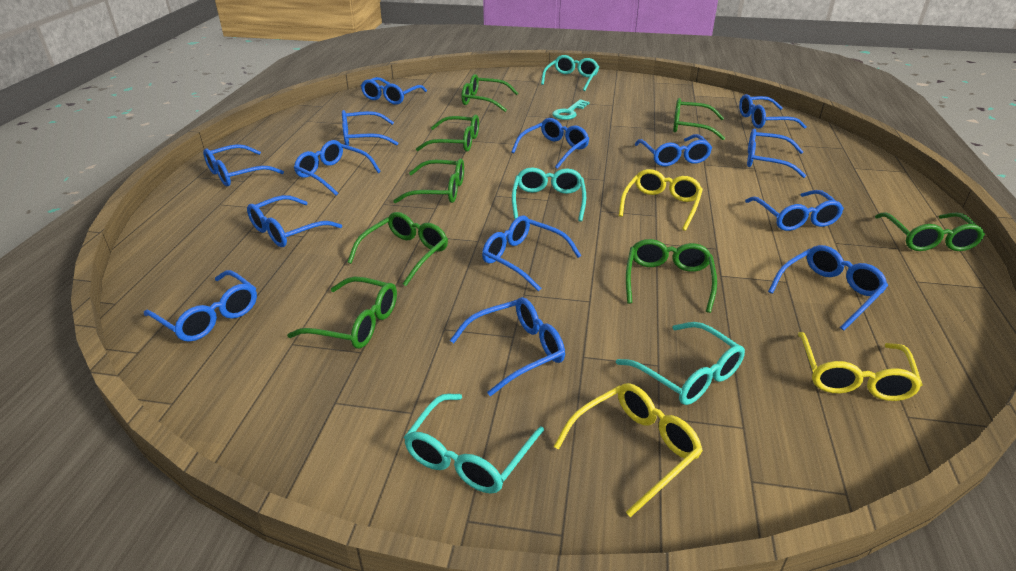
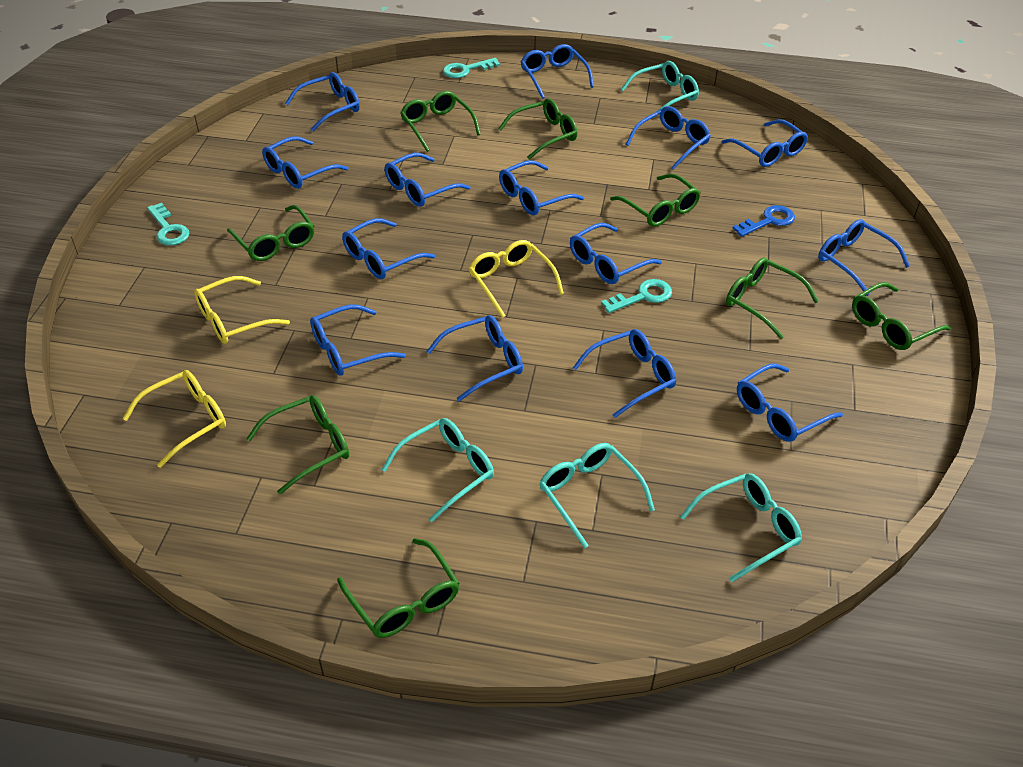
blue key: 0 -> 1
turquoise key: 1 -> 3

